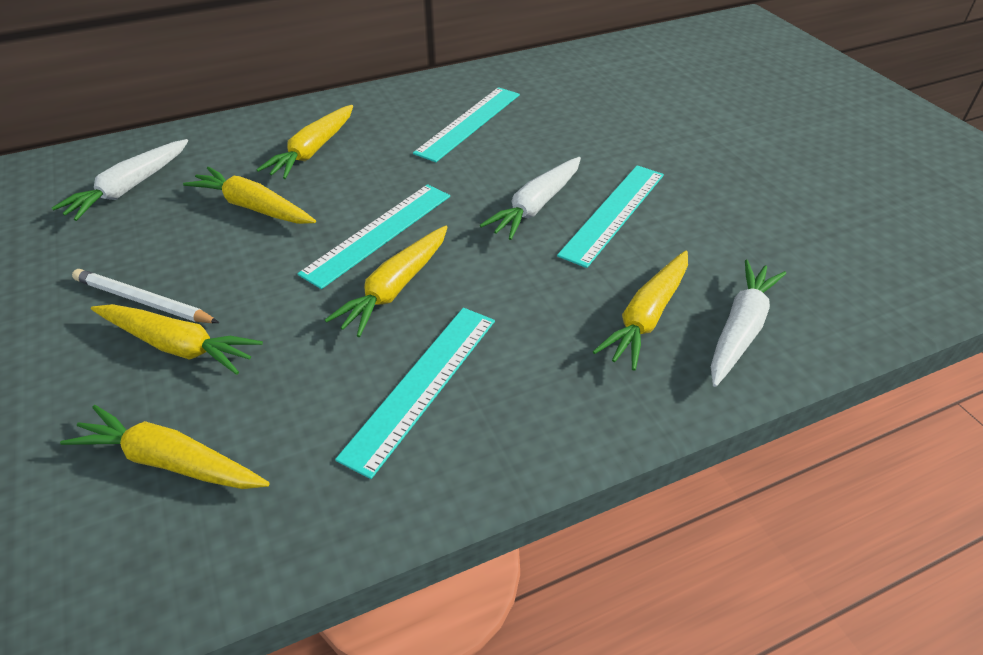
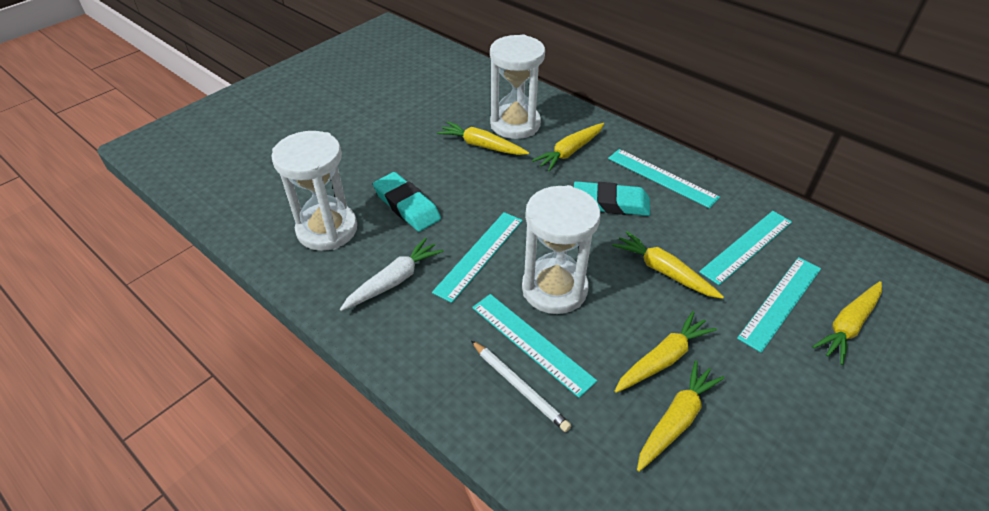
turquoise eraser: 0 -> 2
turquoise ruler: 4 -> 5
white carrot: 3 -> 1
white hourglass: 0 -> 3

